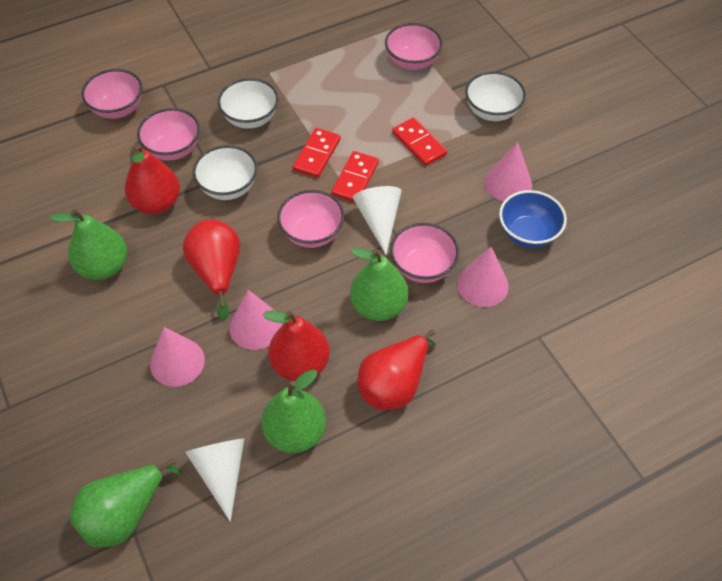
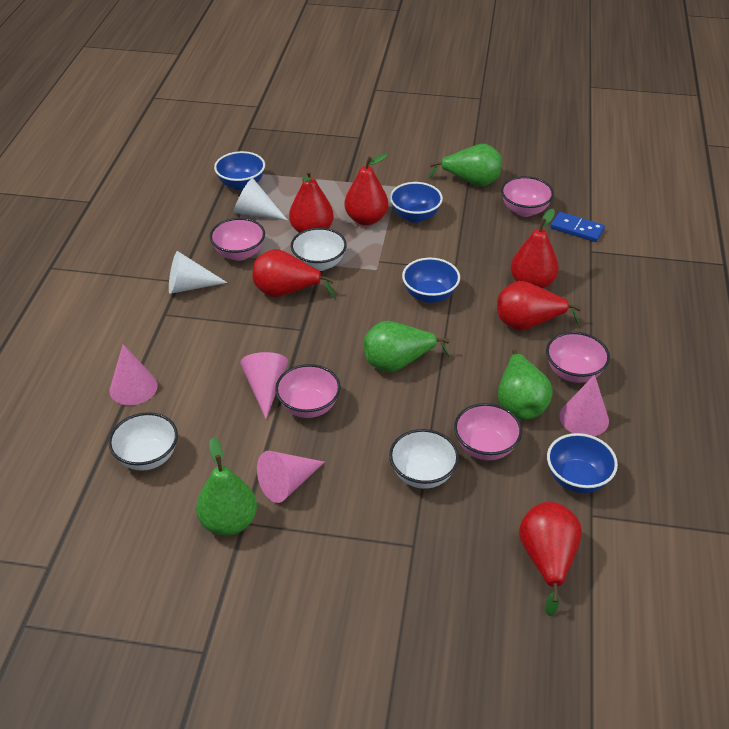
blue bowl: 1 -> 4
blue domino: 0 -> 1
red domino: 3 -> 0
red pear: 4 -> 6

